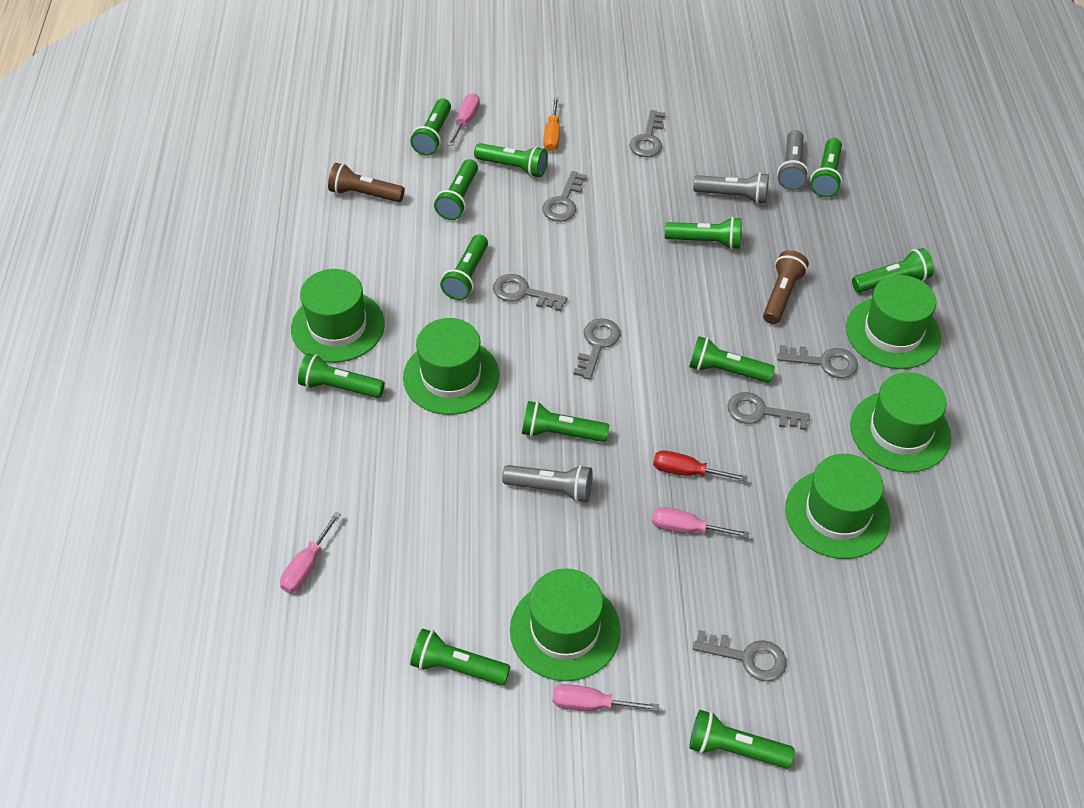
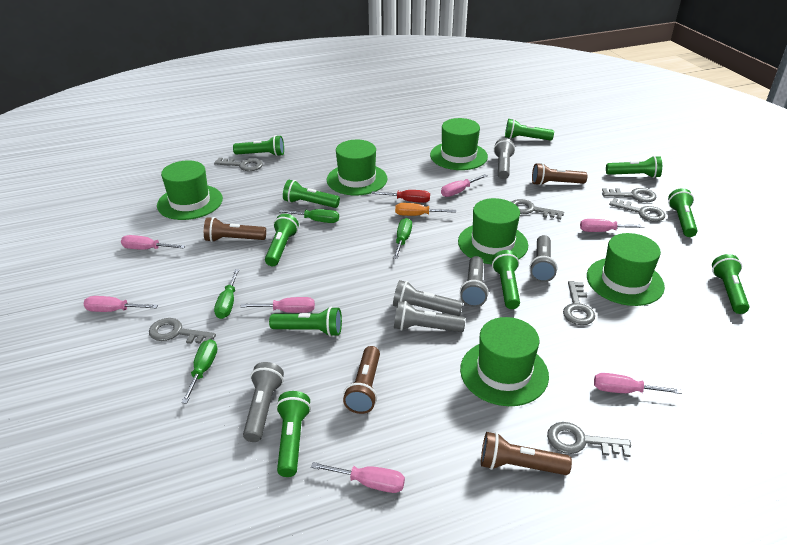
brown flashlight: 2 -> 4
green flashlight: 12 -> 10
green screwdriver: 0 -> 4
grey flashlight: 3 -> 6
pink screwdriver: 4 -> 7

